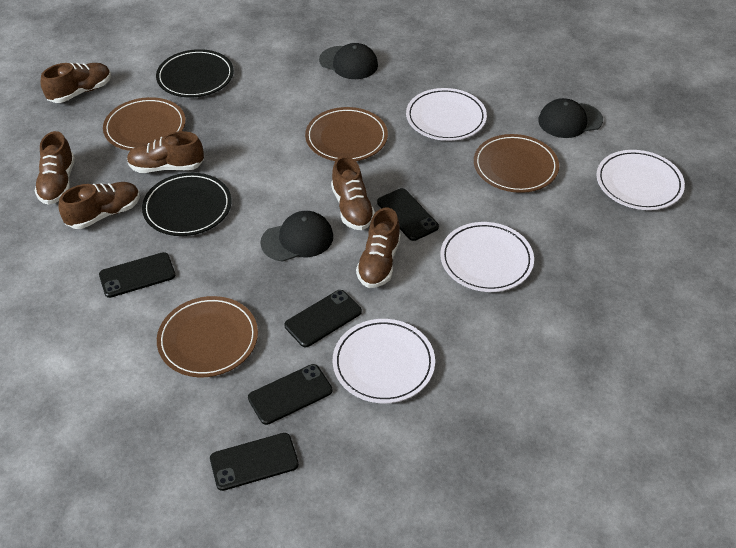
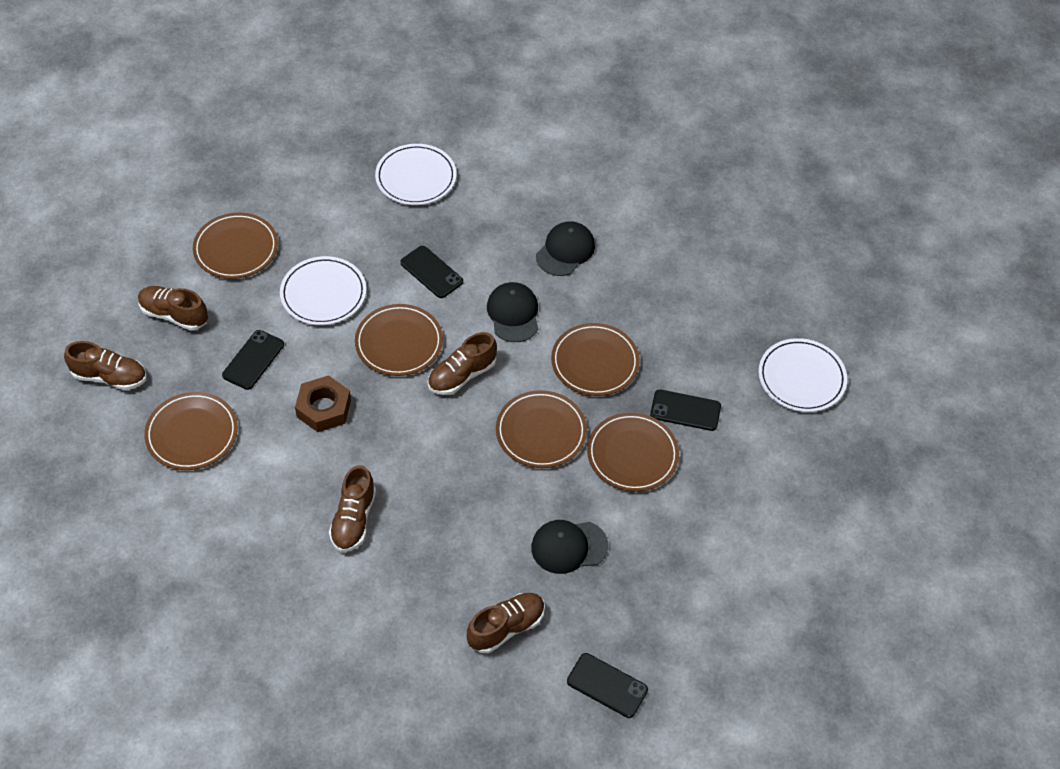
black phone: 5 -> 4
black plate: 2 -> 0
brown nut: 0 -> 1
brown plate: 4 -> 6
brown shoe: 6 -> 5
white plate: 4 -> 3

